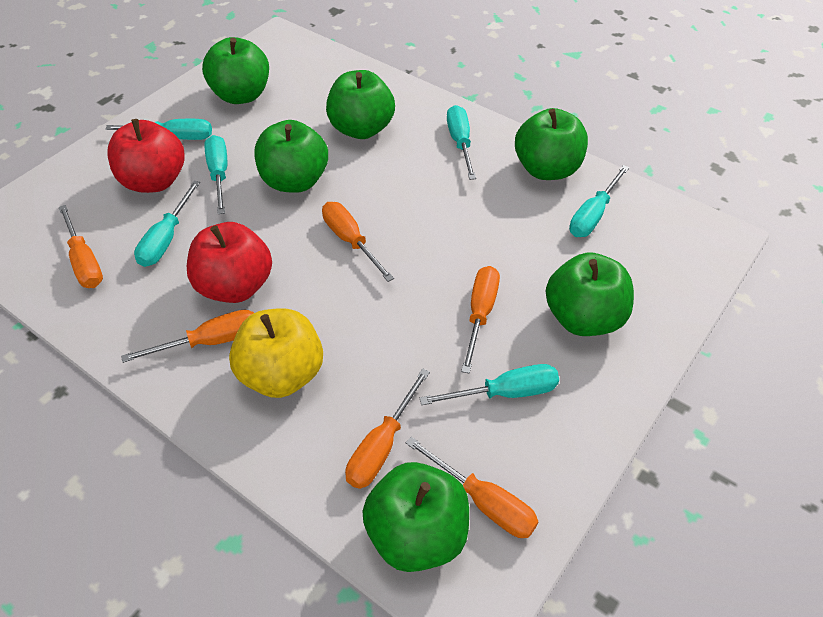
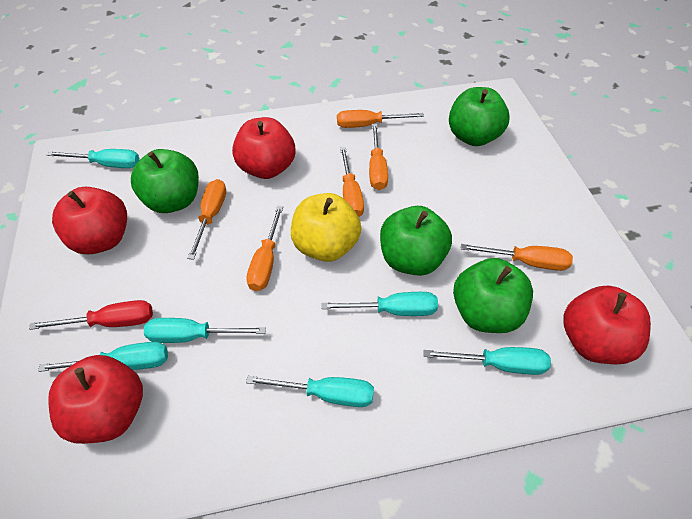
green apple: 6 -> 4
red apple: 2 -> 4
red screwdriver: 0 -> 1

